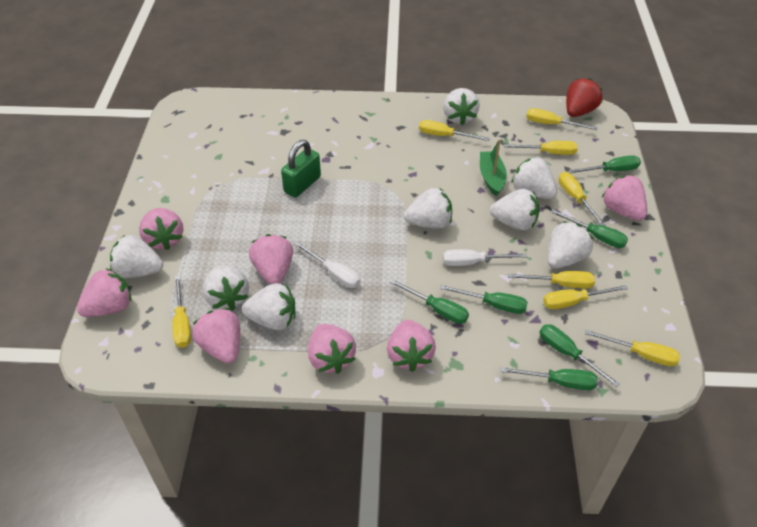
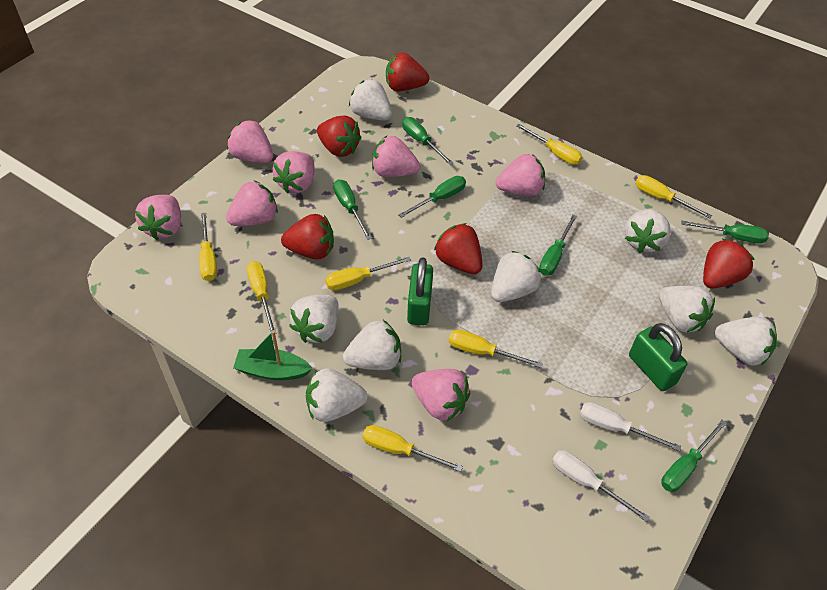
green padlock: 1 -> 2
red strawberry: 1 -> 5
yellow screwdriver: 8 -> 7

